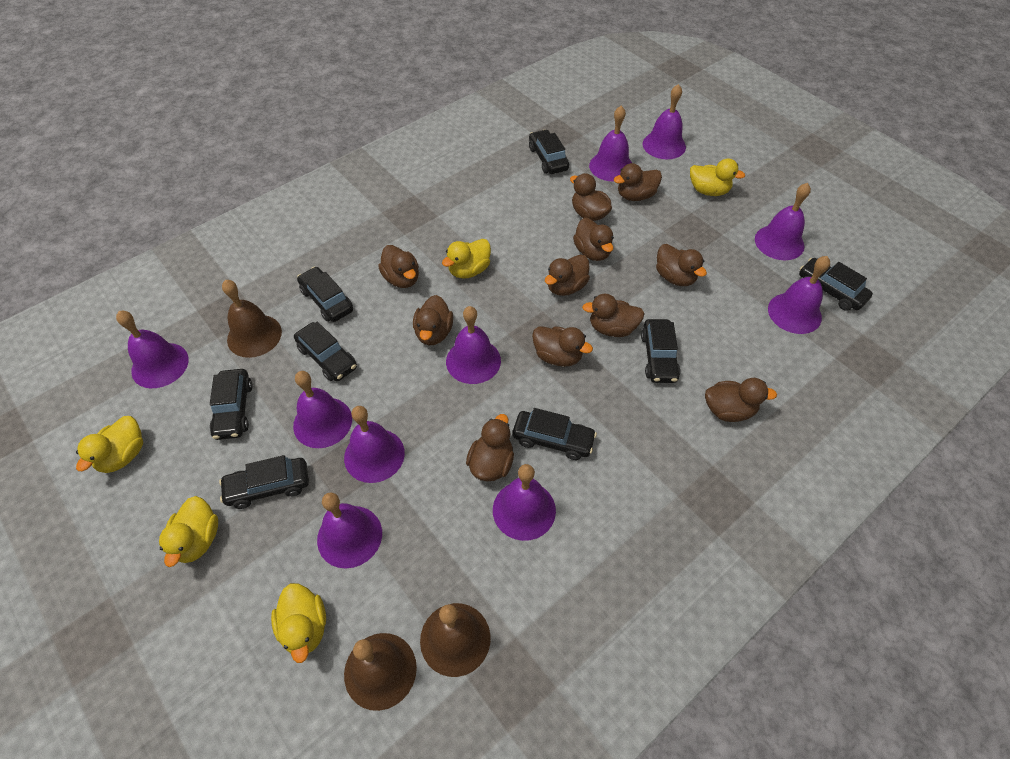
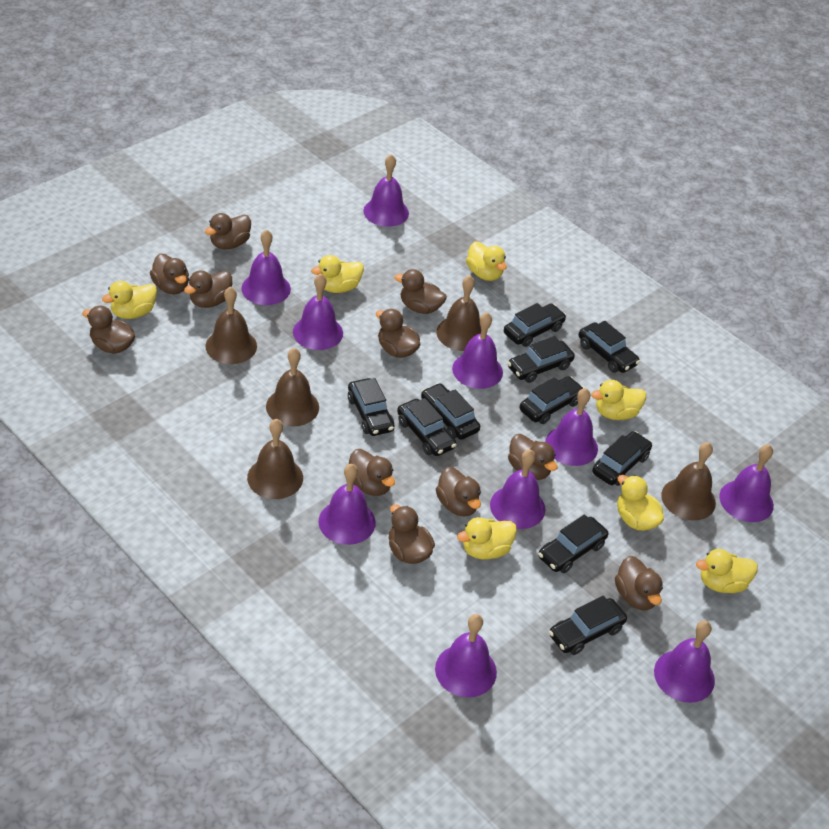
black car: 8 -> 10
brown bell: 3 -> 5
yellow duck: 5 -> 7

